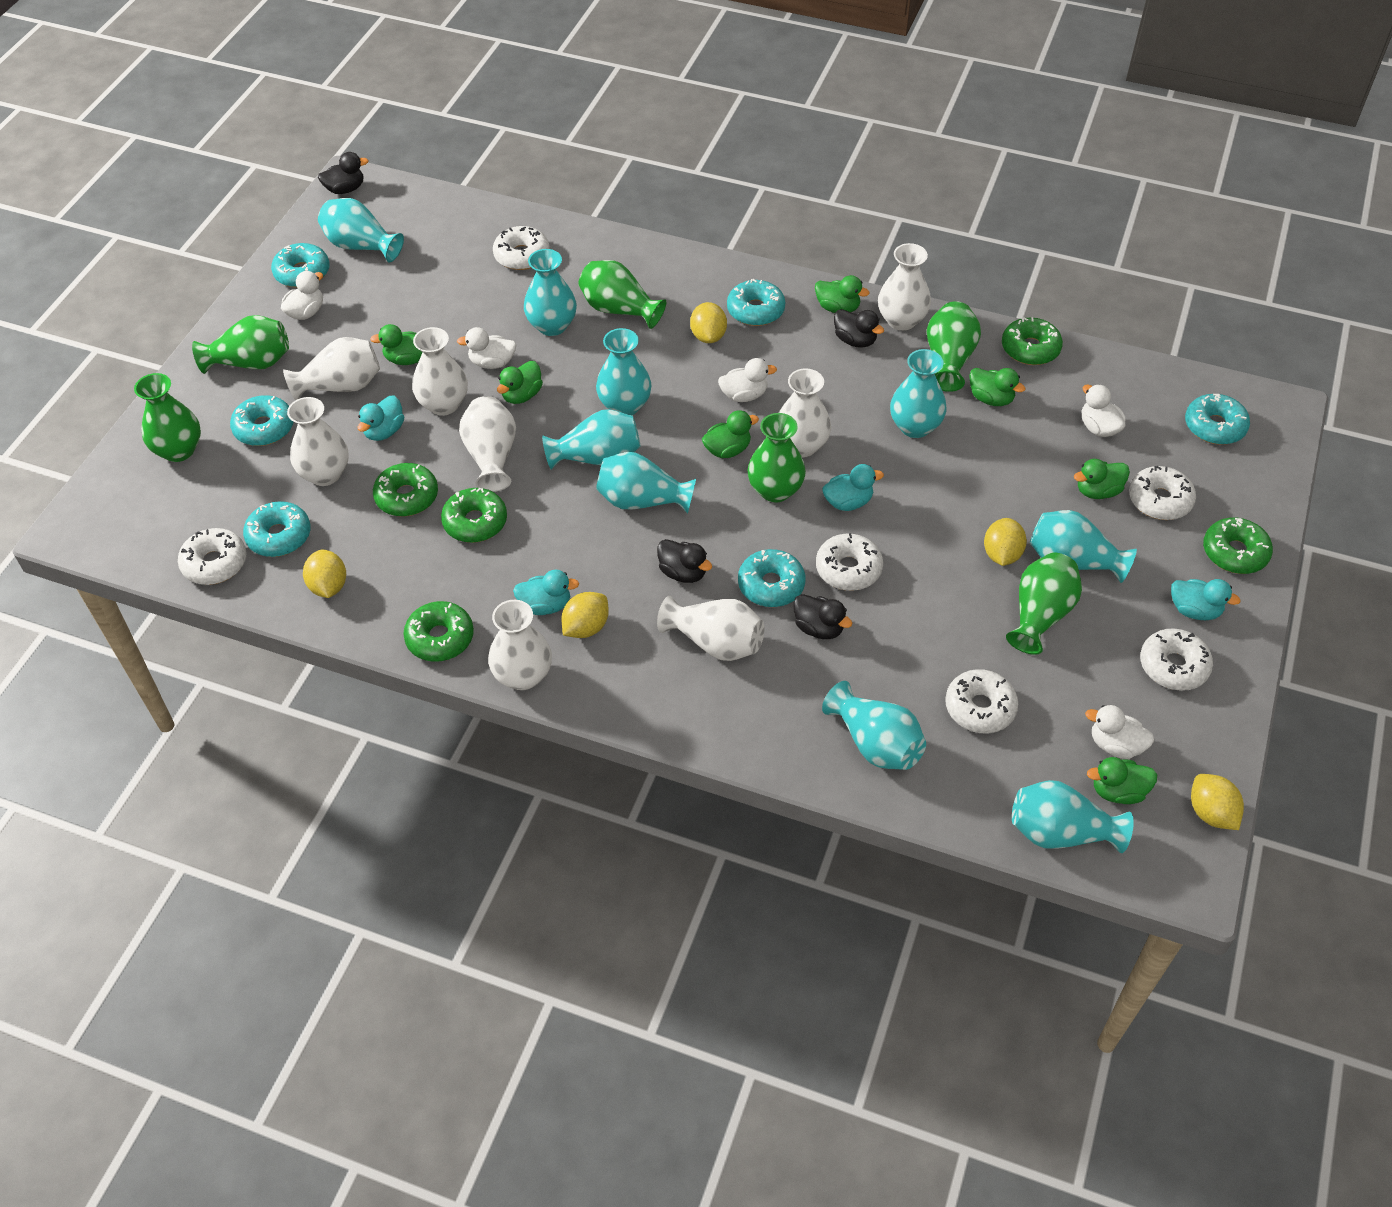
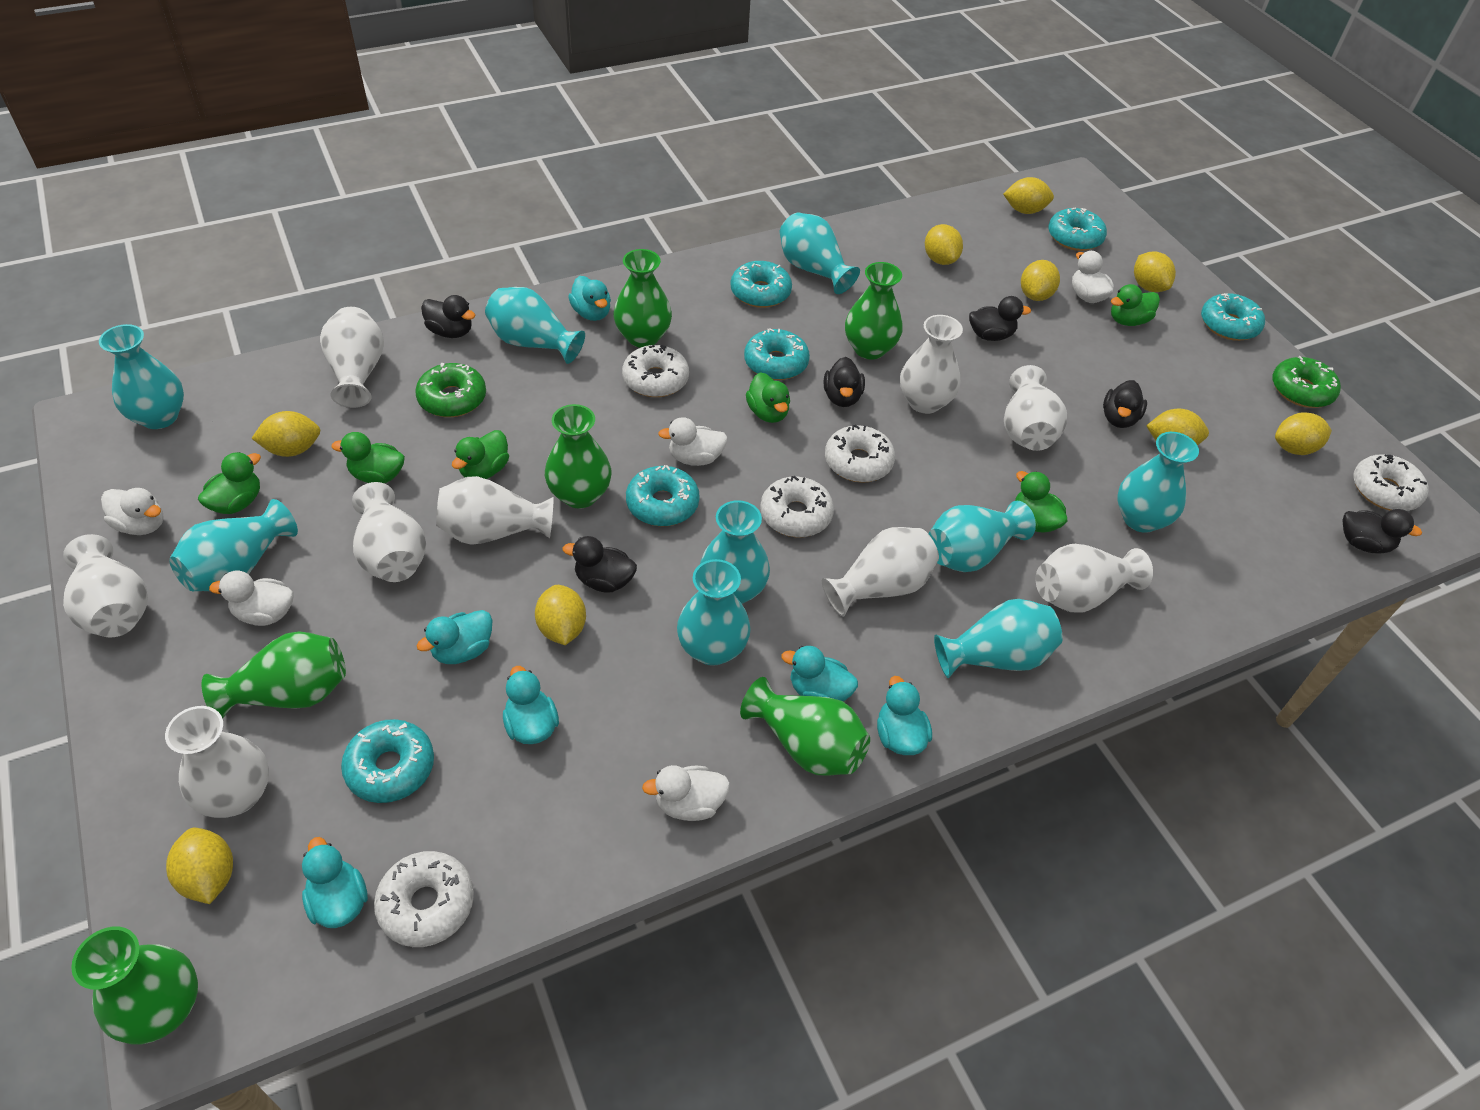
black duck: 4 -> 6
green donut: 5 -> 2
green duck: 7 -> 6
turquoise duck: 4 -> 6
white donut: 6 -> 5
white vase: 8 -> 9
yellow lemon: 5 -> 9

